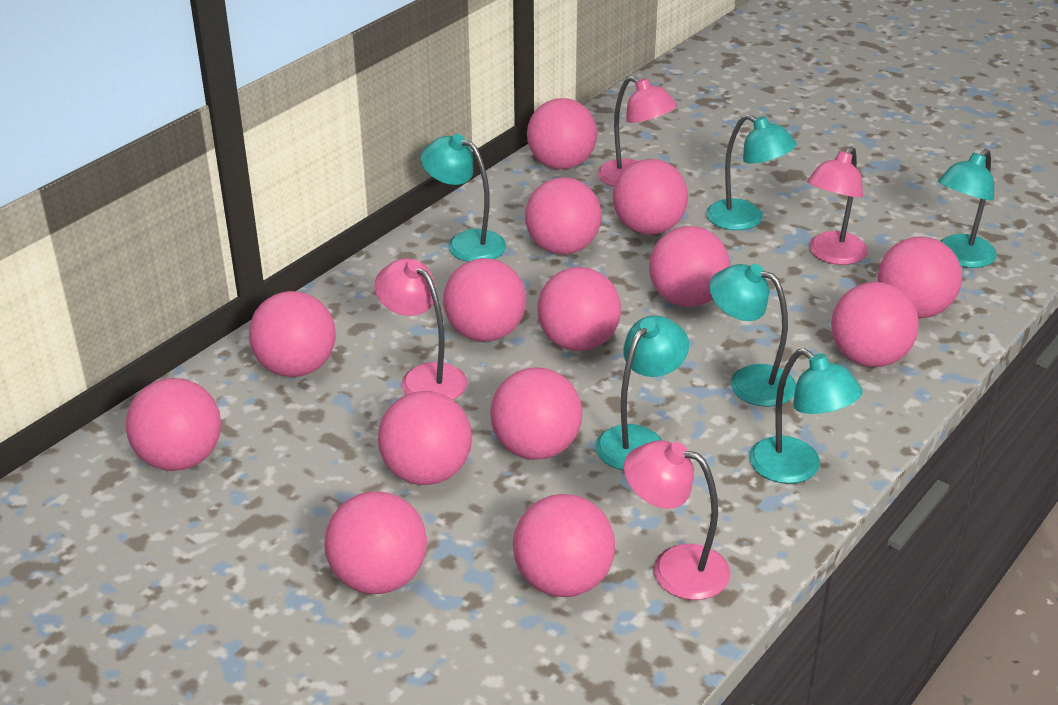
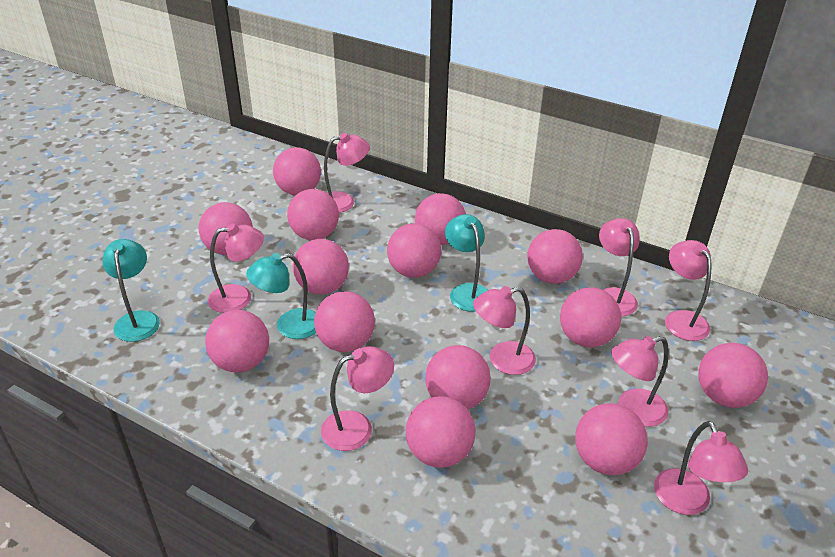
pink lamp: 4 -> 8
turquoise lamp: 6 -> 3

